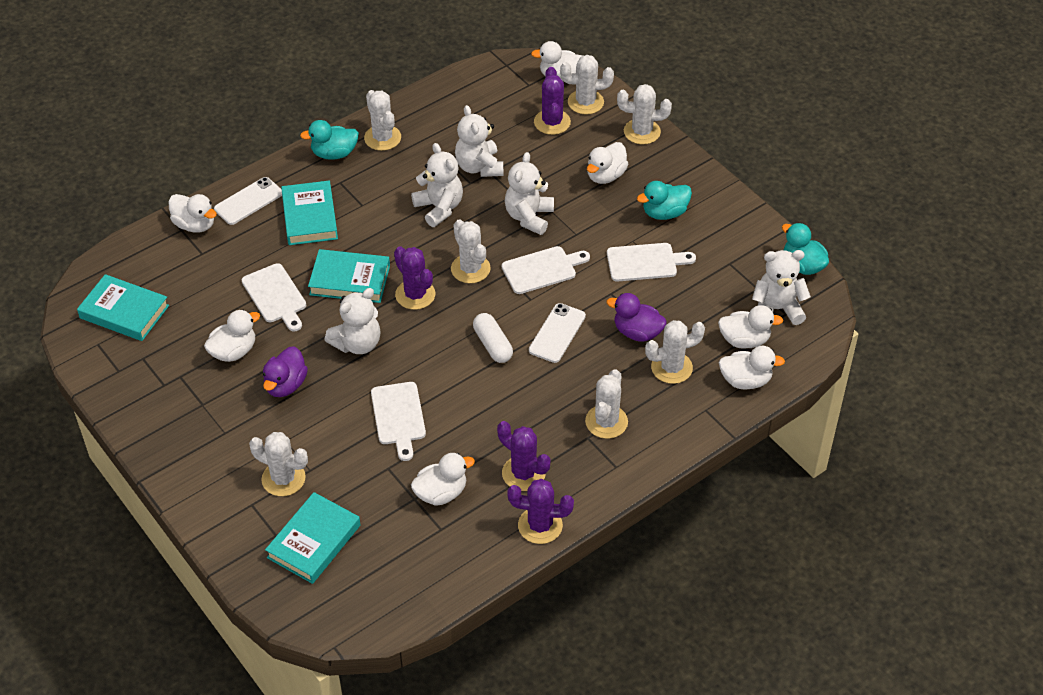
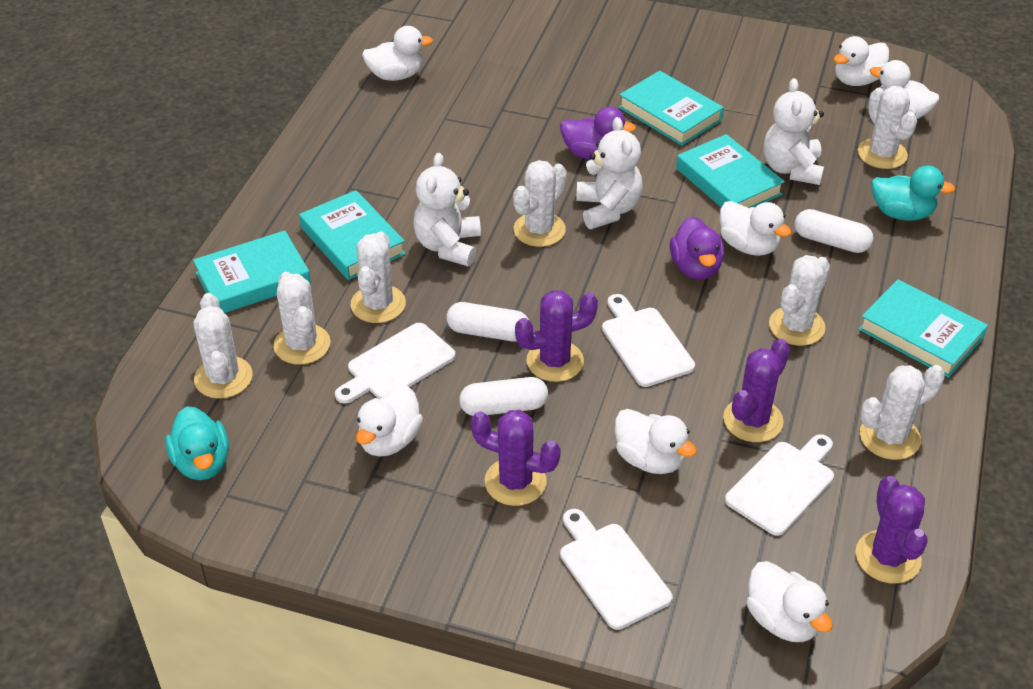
turquoise book: 4 -> 5
turquoise duck: 3 -> 2
white capsule: 1 -> 3
white phone: 2 -> 0
white teddy bear: 5 -> 3

